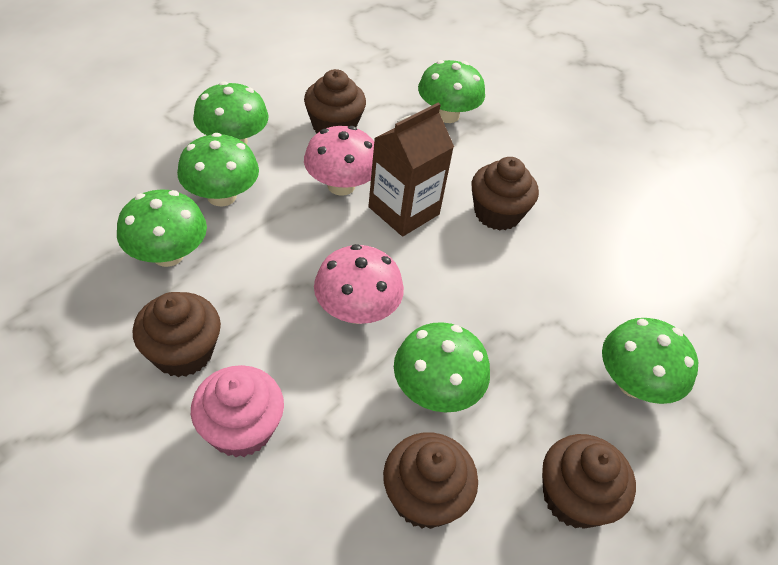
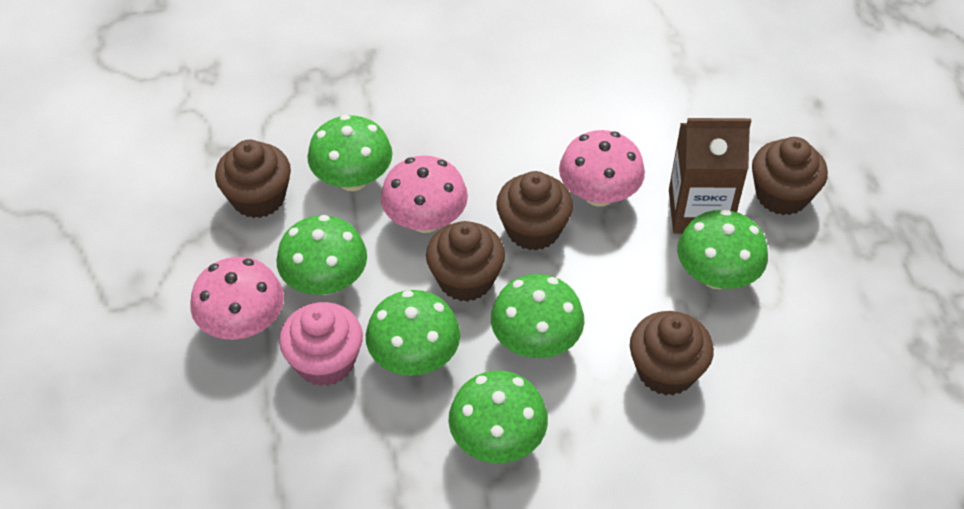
pink mushroom: 2 -> 3

